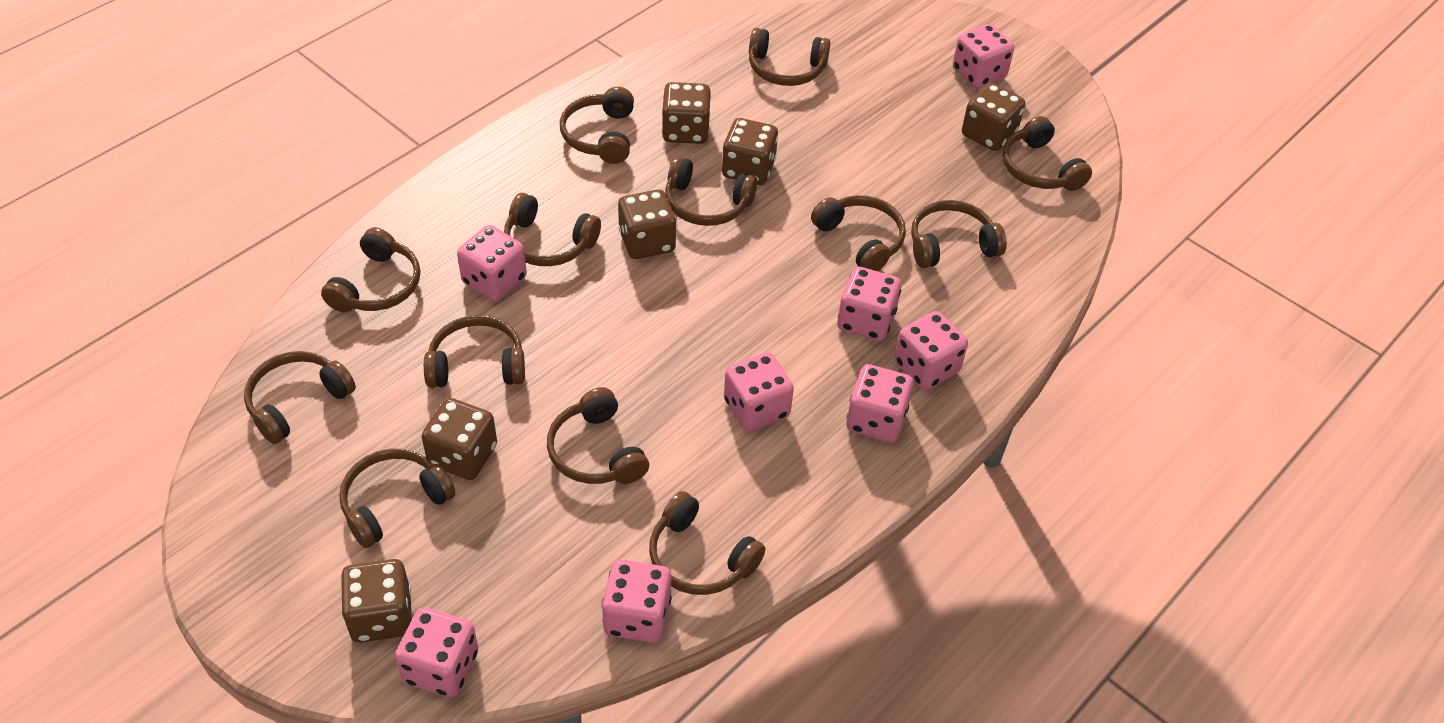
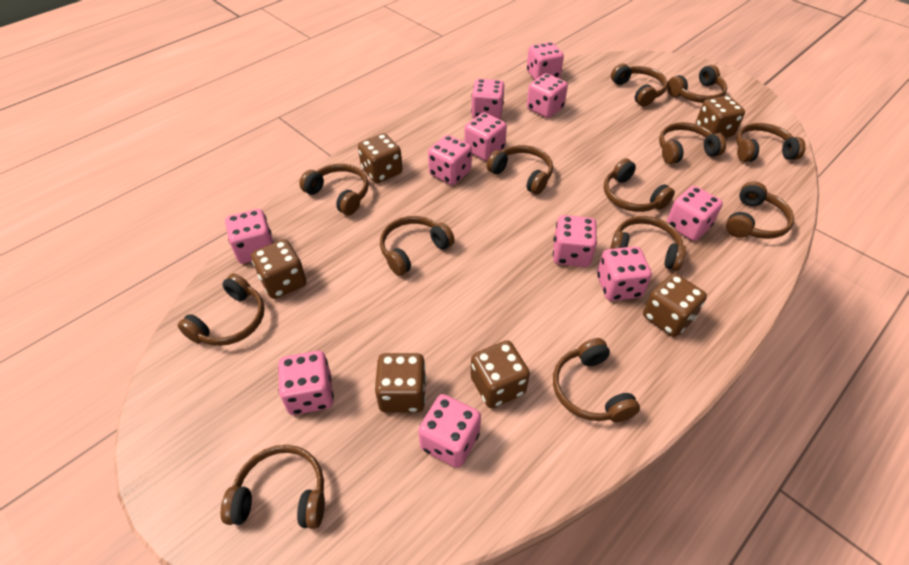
pink dice: 8 -> 11

